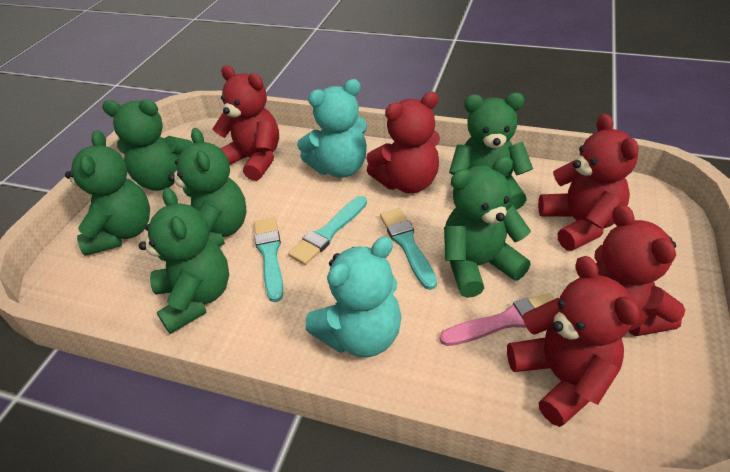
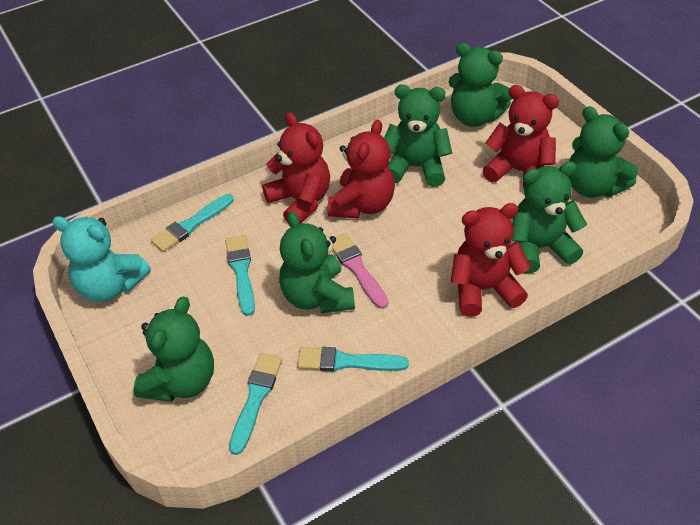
red teddy bear: 5 -> 4
turquoise brush: 3 -> 4
turquoise teddy bear: 2 -> 1

